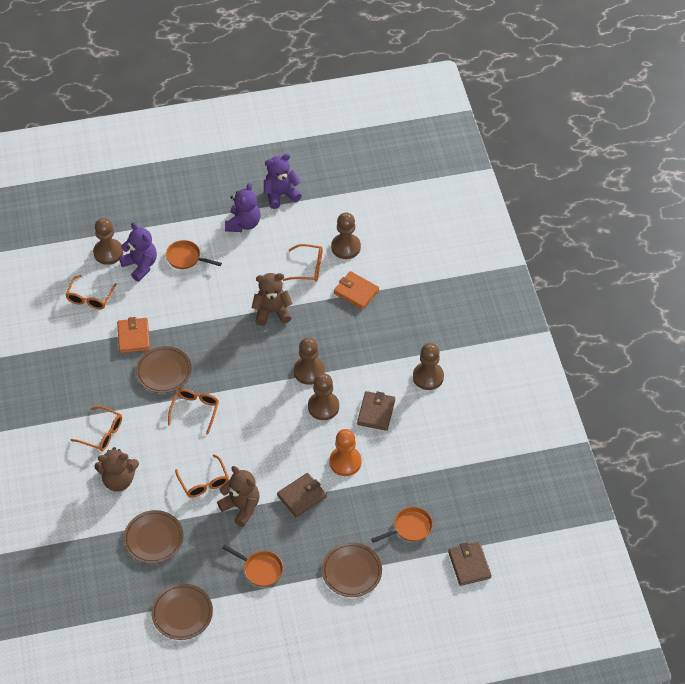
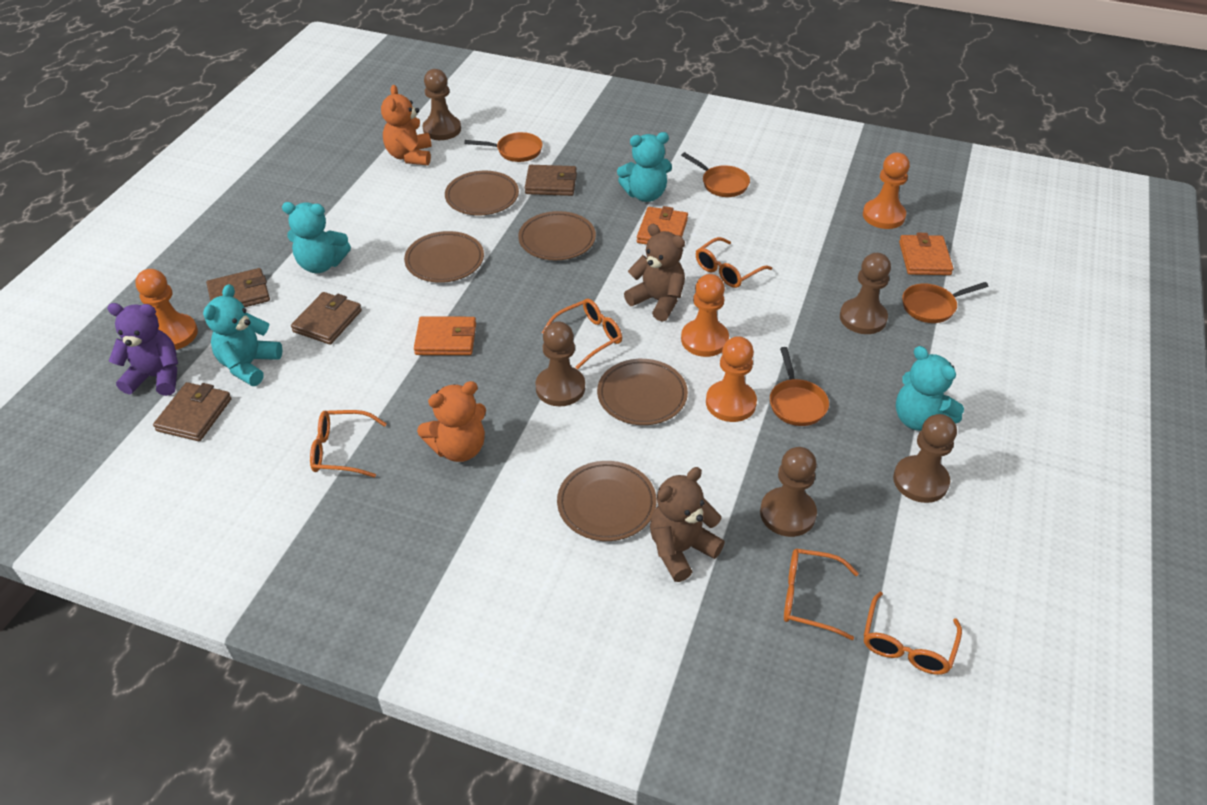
brown plate: 4 -> 5
brown teddy bear: 3 -> 2
brown wallet: 3 -> 4
orange pan: 3 -> 4
orange pawn: 1 -> 4
orange teddy bear: 0 -> 2
orange wallet: 2 -> 3
purple teddy bear: 3 -> 1
turquoise teddy bear: 0 -> 4

